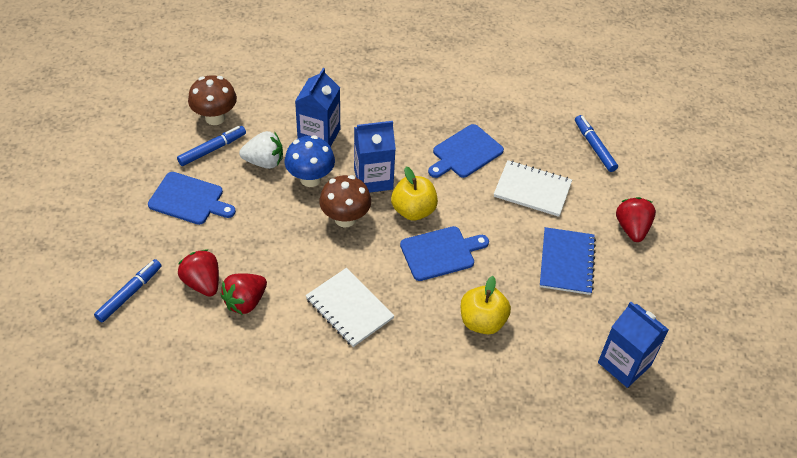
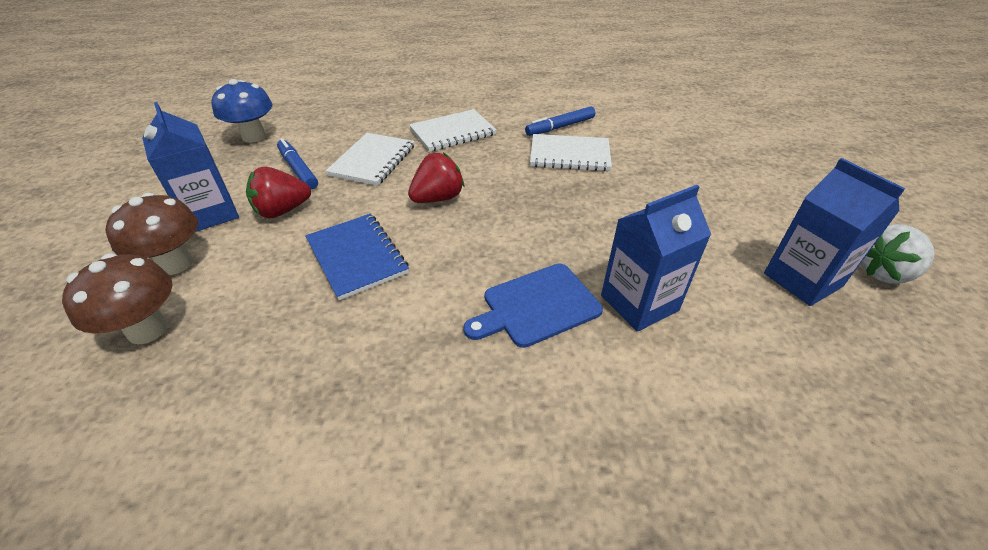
blue cutting board: 3 -> 1
blue marker: 3 -> 2
red strawberry: 3 -> 2
white notebook: 2 -> 3
yellow apple: 2 -> 0

